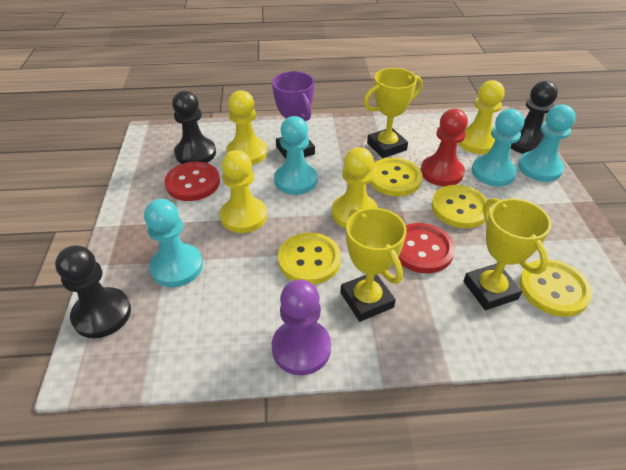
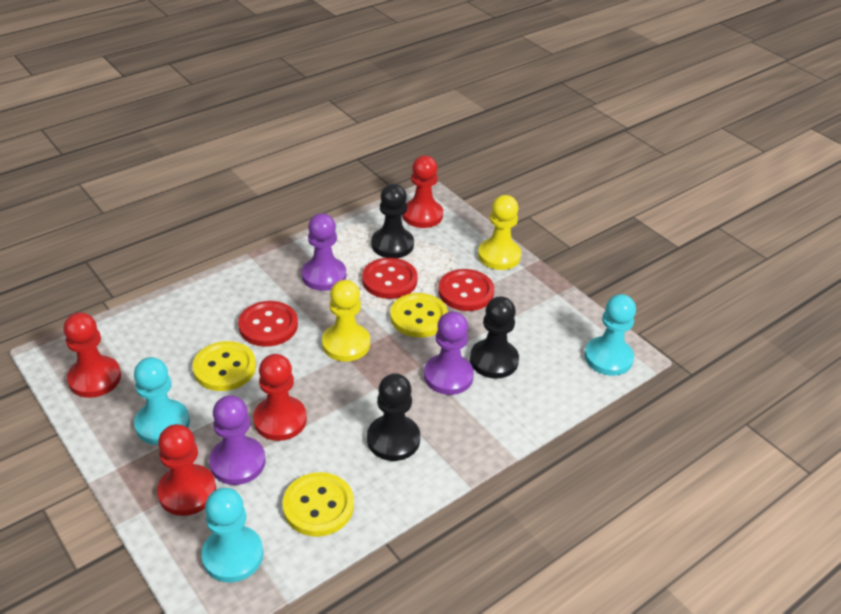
purple pawn: 1 -> 3
purple trophy: 1 -> 0
red button: 2 -> 3
red pawn: 1 -> 4
turquoise pawn: 4 -> 3
yellow button: 4 -> 3
yellow pawn: 4 -> 2
yellow trophy: 3 -> 0

